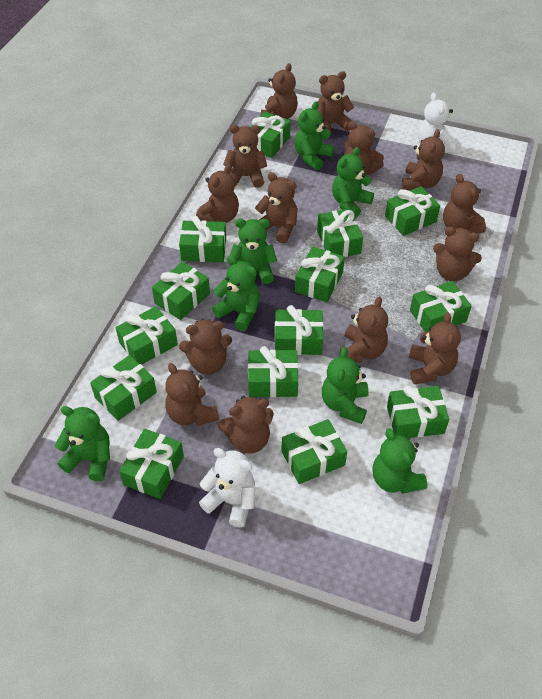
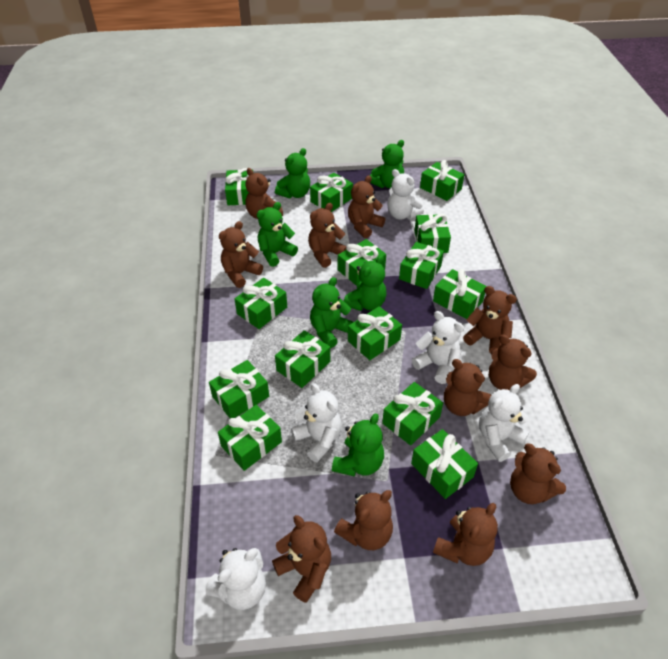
brown teddy bear: 14 -> 11
green teddy bear: 7 -> 6
white teddy bear: 2 -> 5

